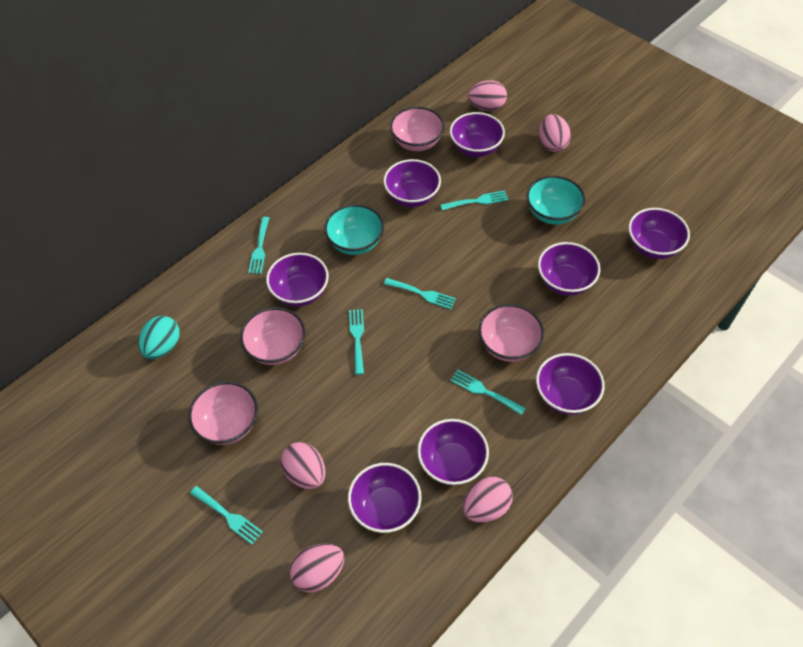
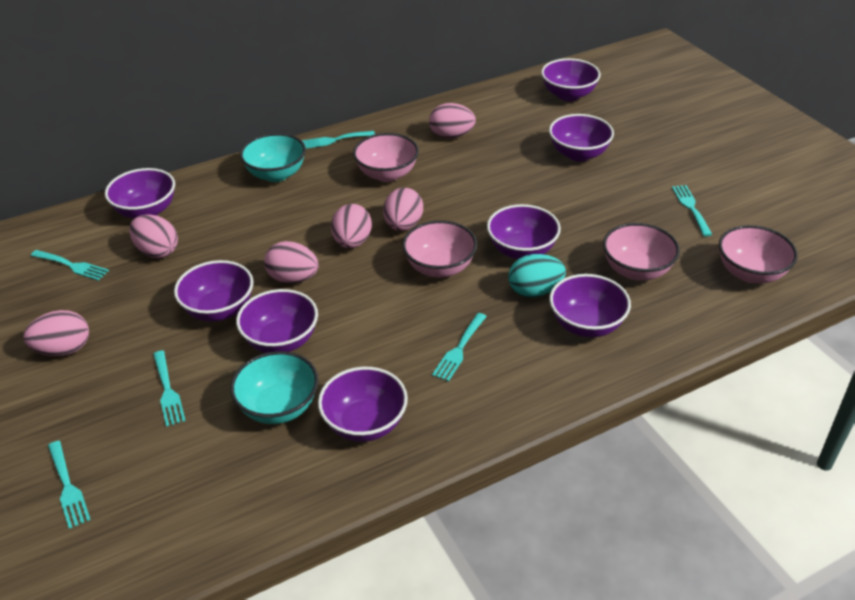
pink egg: 5 -> 6

